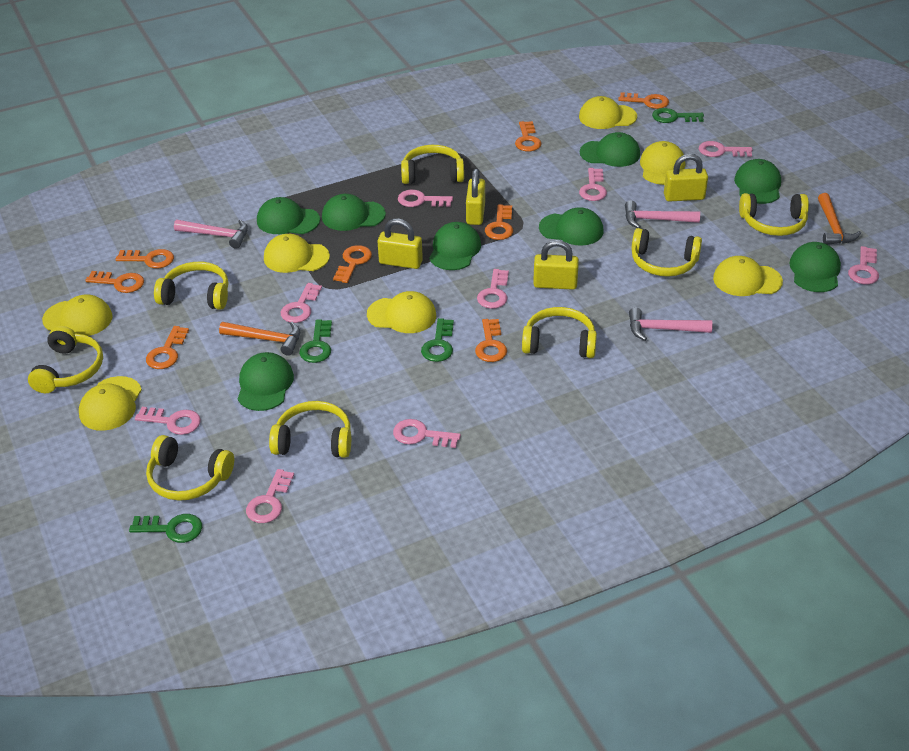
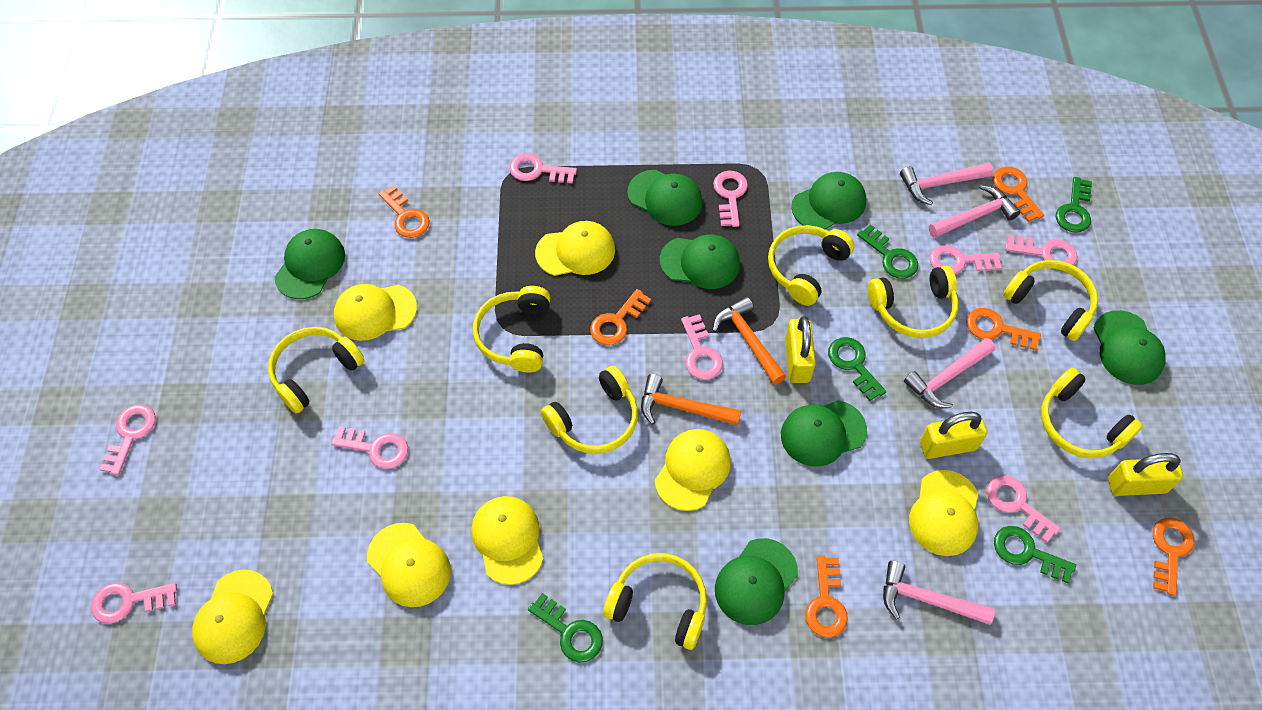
green cap: 8 -> 7
green key: 4 -> 5
orange key: 8 -> 6
pink hammer: 3 -> 4
yellow padlock: 4 -> 3

